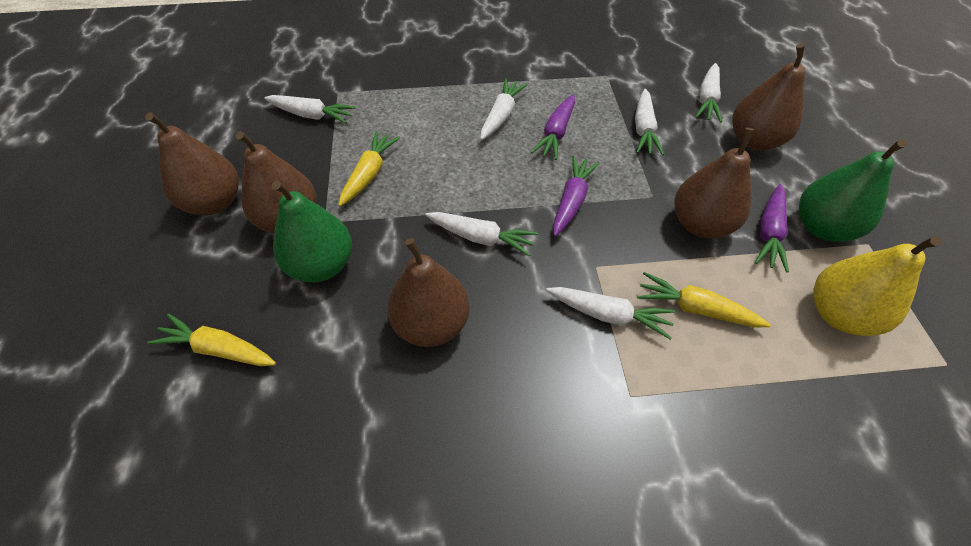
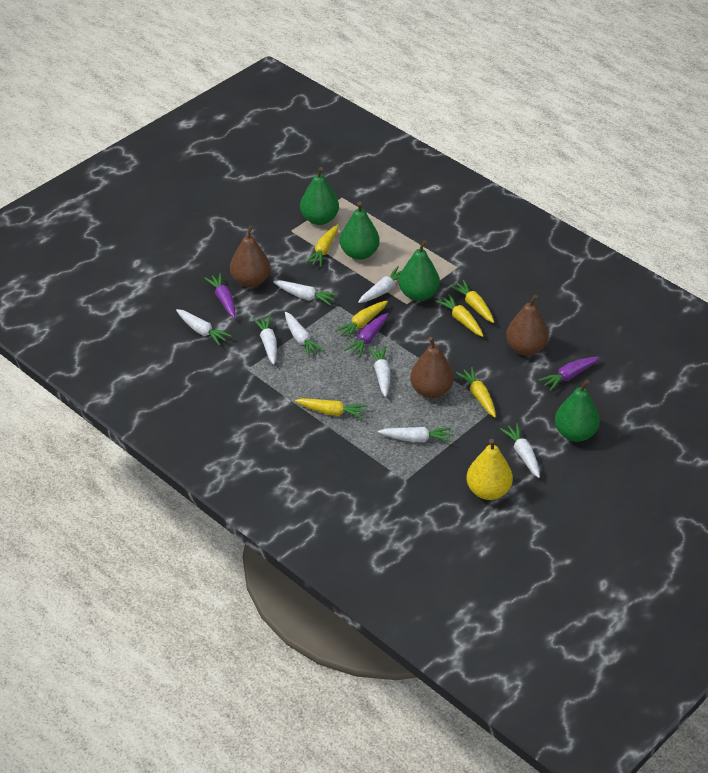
brown pear: 5 -> 3
green pear: 2 -> 4
white carrot: 6 -> 8
yellow carrot: 3 -> 6

